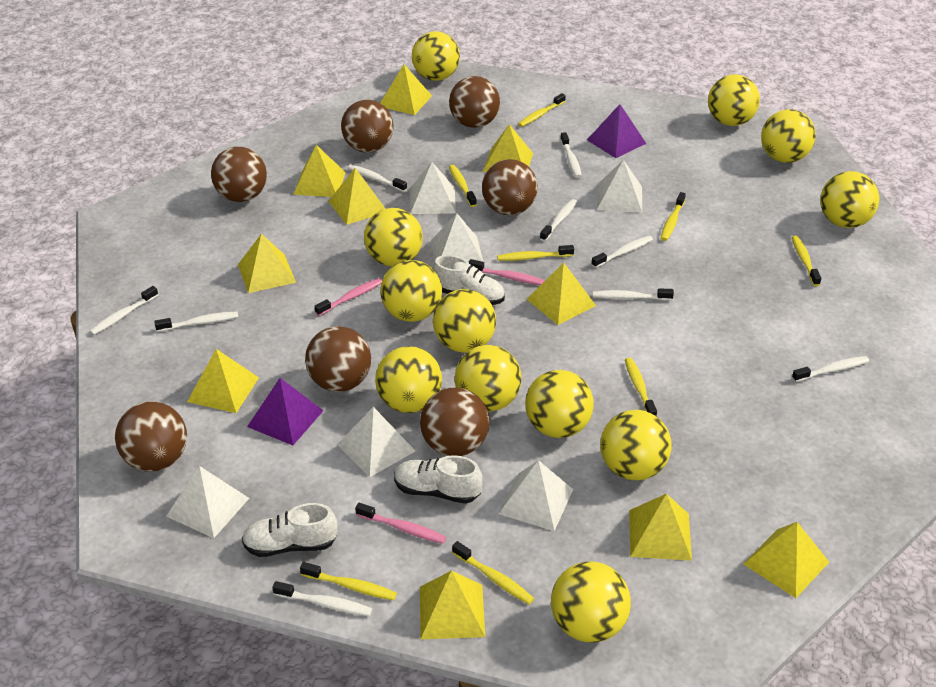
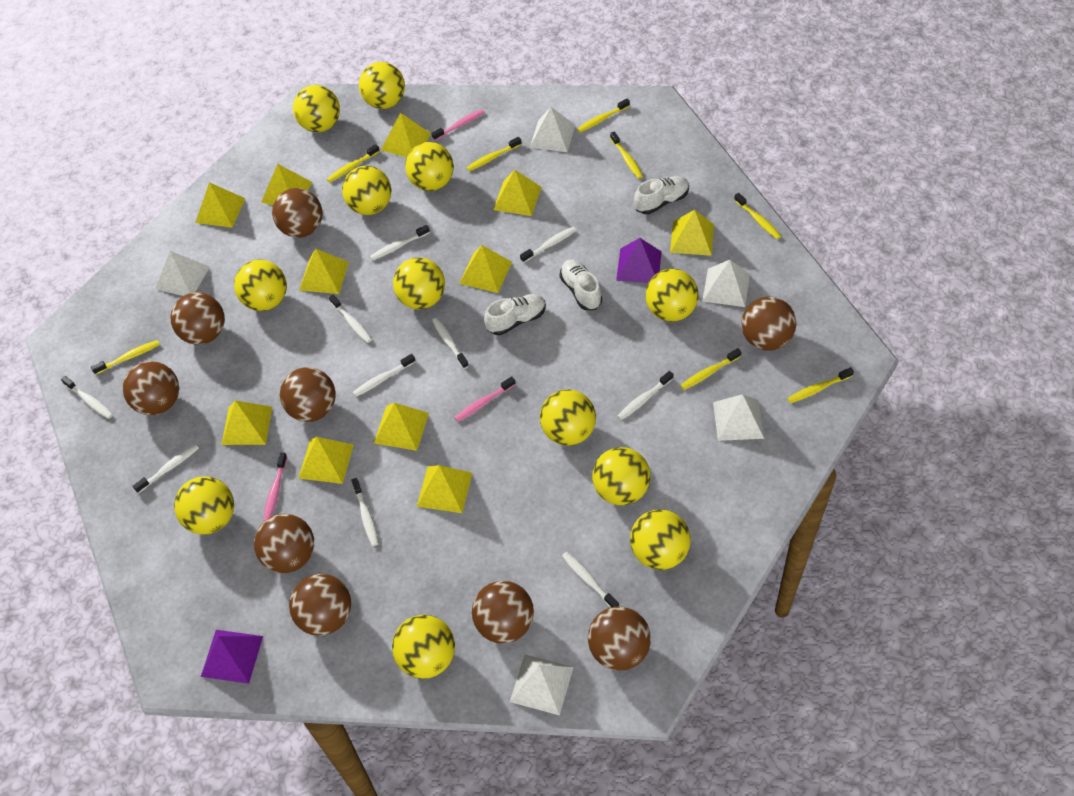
brown ball: 7 -> 9
white pyramid: 6 -> 5
white toothbrush: 9 -> 10
yellow pyramid: 10 -> 11

